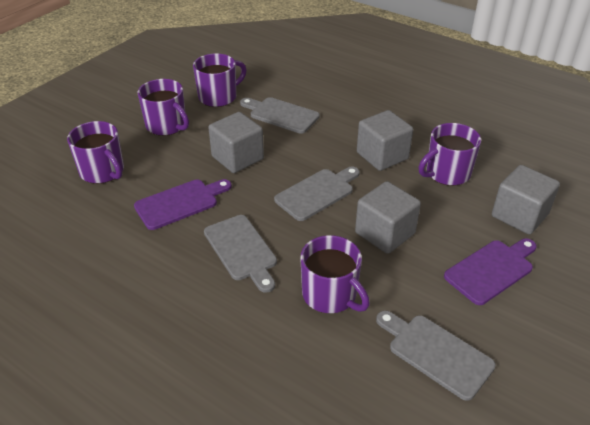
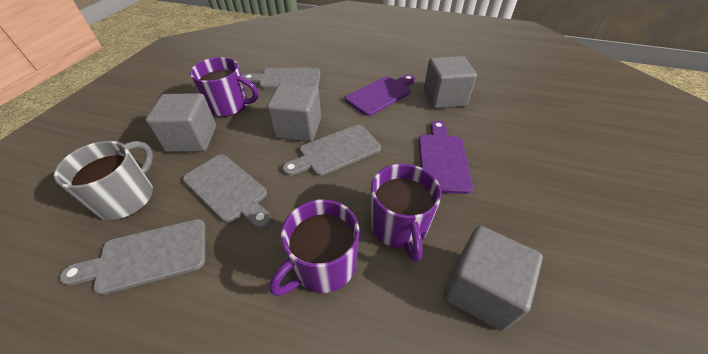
grey mug: 0 -> 1
purple mug: 5 -> 3

